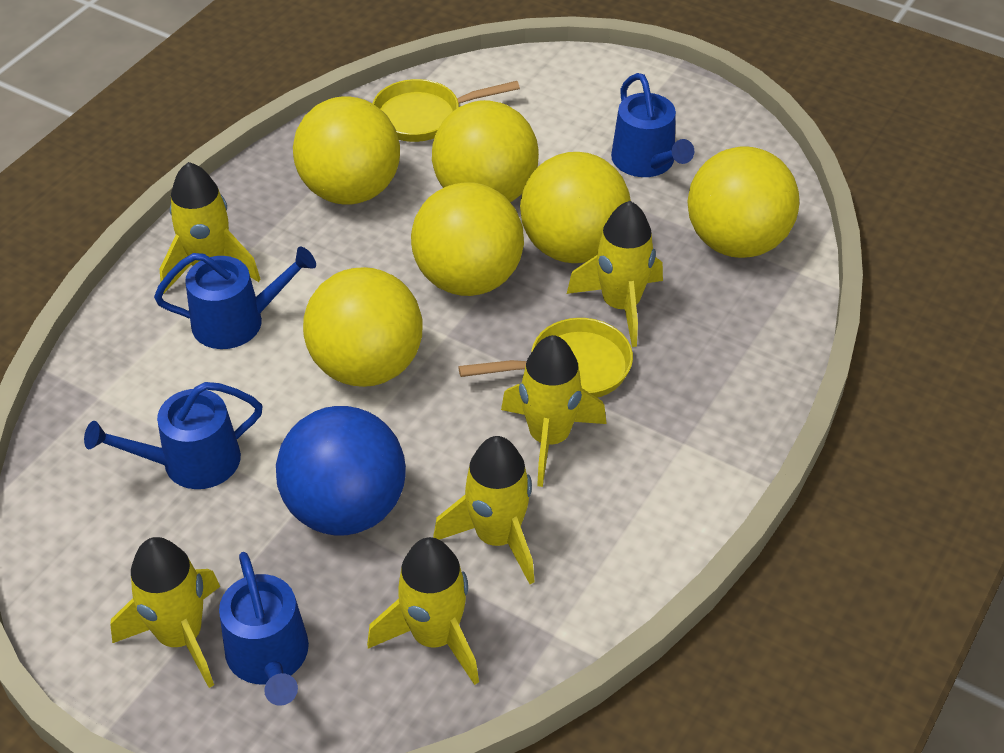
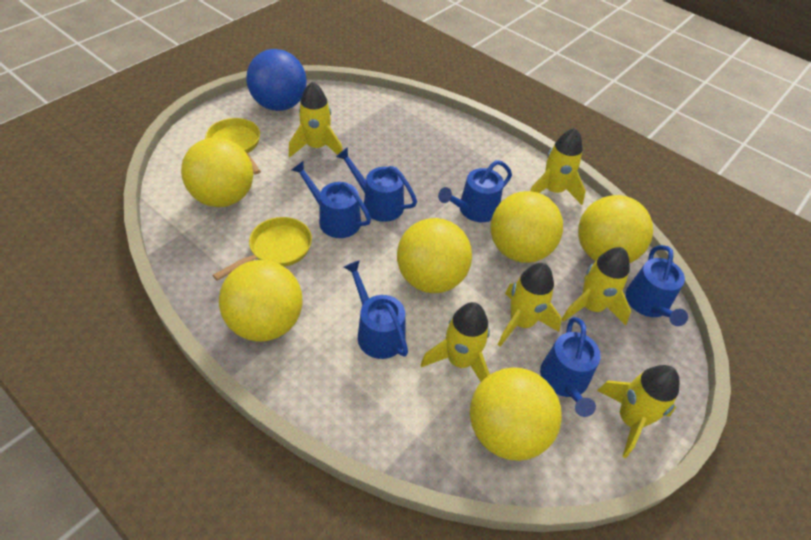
blue watering can: 4 -> 6

